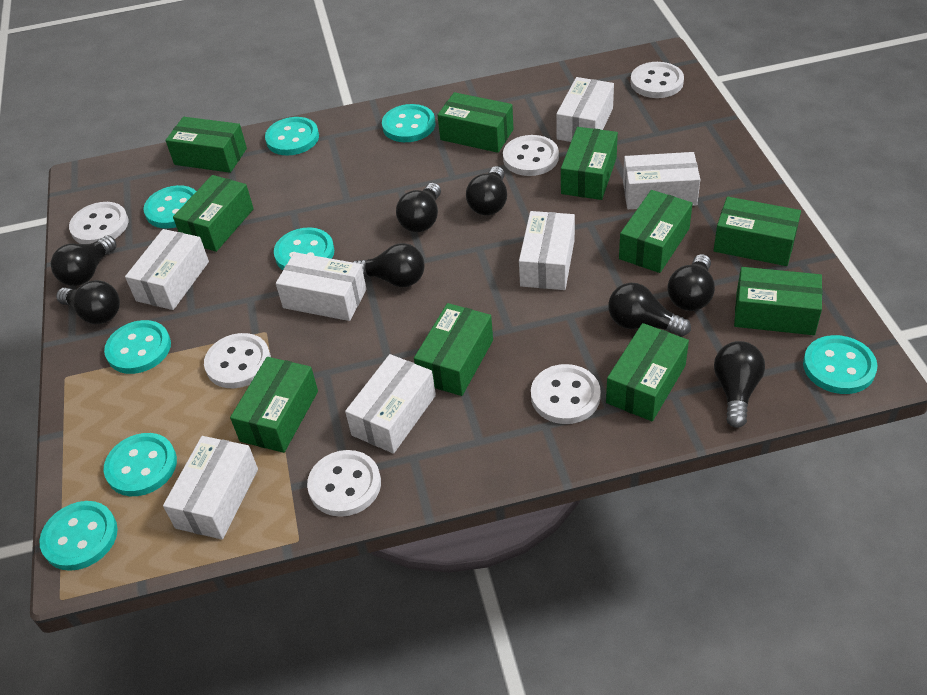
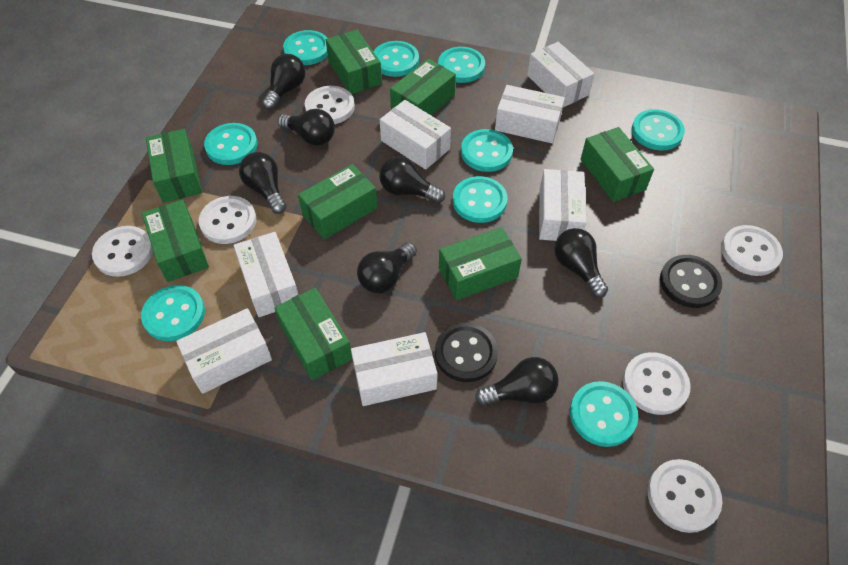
black button: 0 -> 2
black light bulb: 8 -> 7
green box: 10 -> 8
turquoise button: 8 -> 9

